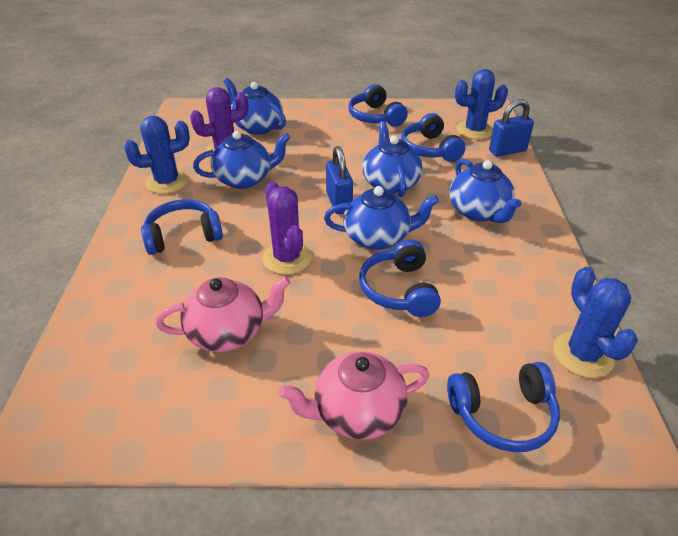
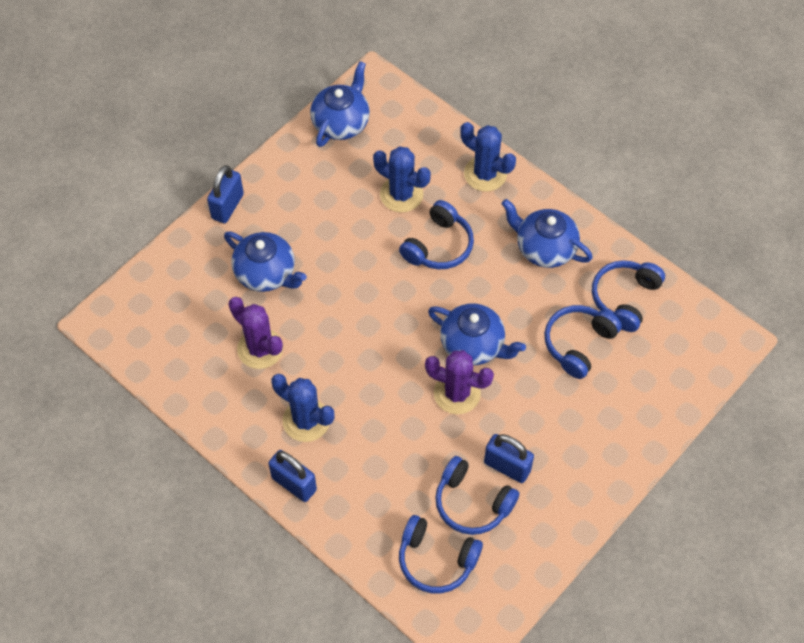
blue padlock: 2 -> 3
blue teapot: 5 -> 4
pink teapot: 2 -> 0

